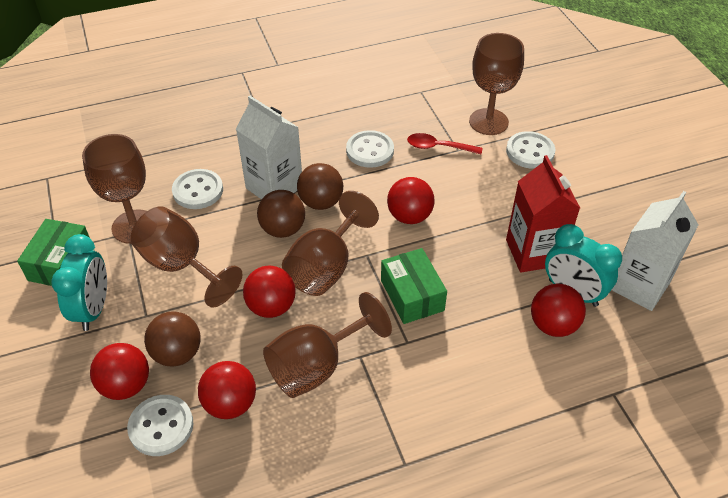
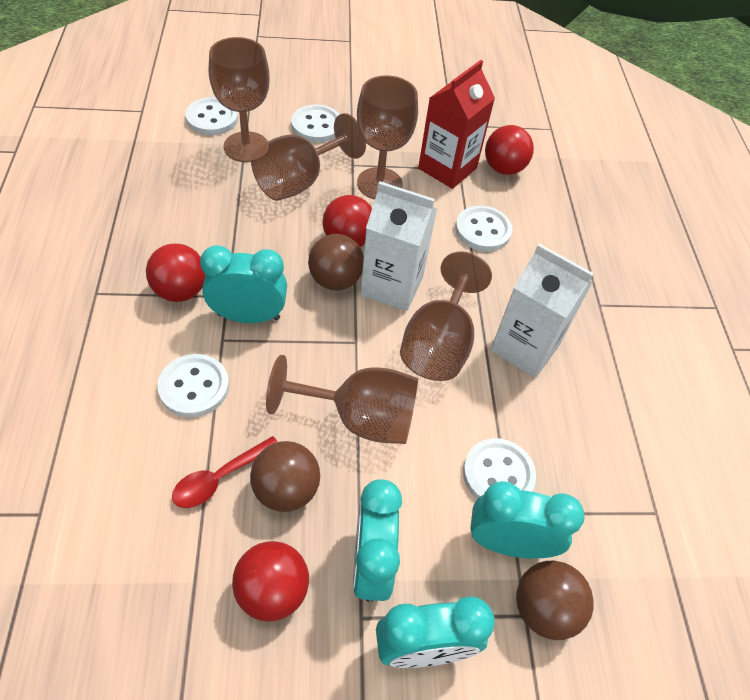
green box: 2 -> 0
red ball: 5 -> 4
turquoise clock: 2 -> 4
white button: 4 -> 5

